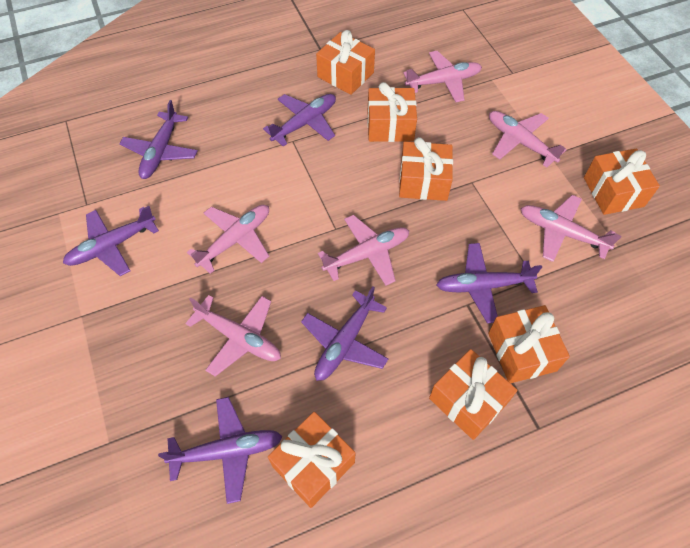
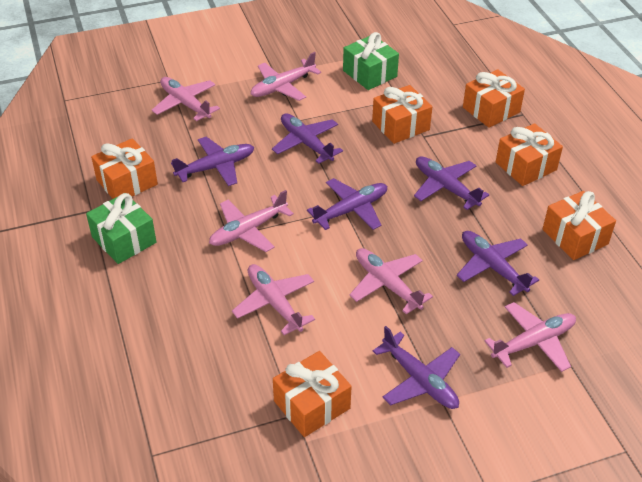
green gift: 0 -> 2
orange gift: 7 -> 6

